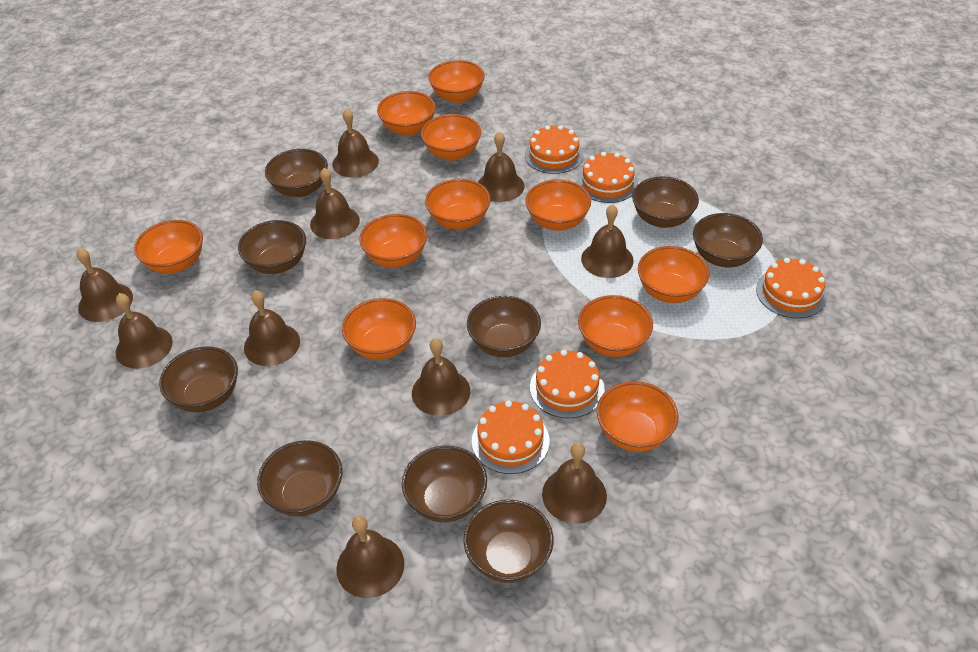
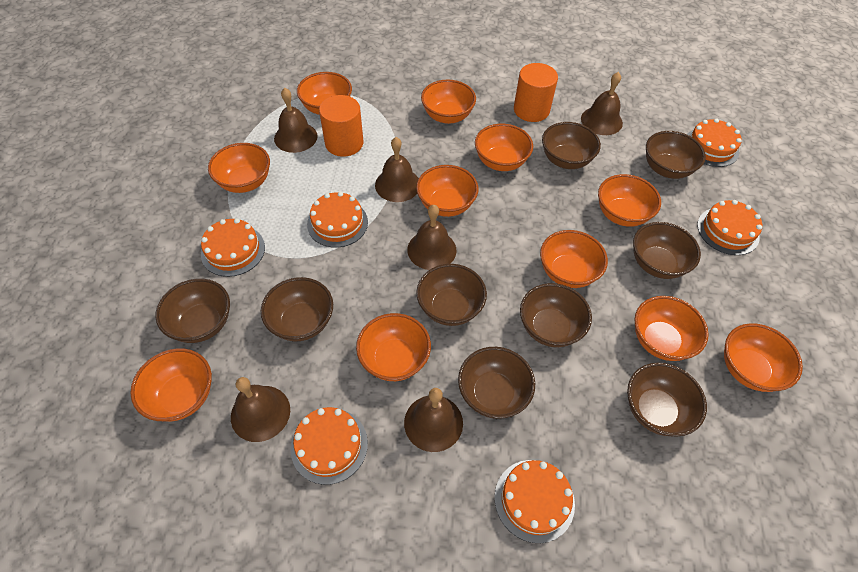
brown bell: 10 -> 6
orange cake: 5 -> 6
orange cylinder: 0 -> 2

